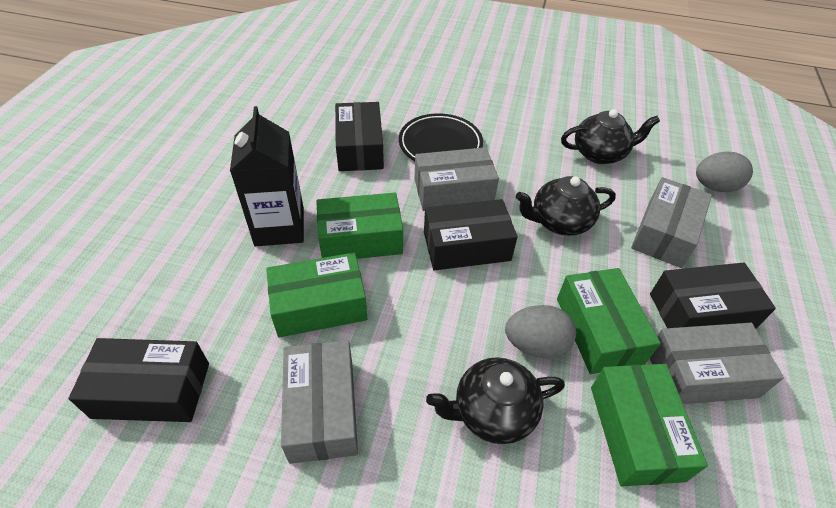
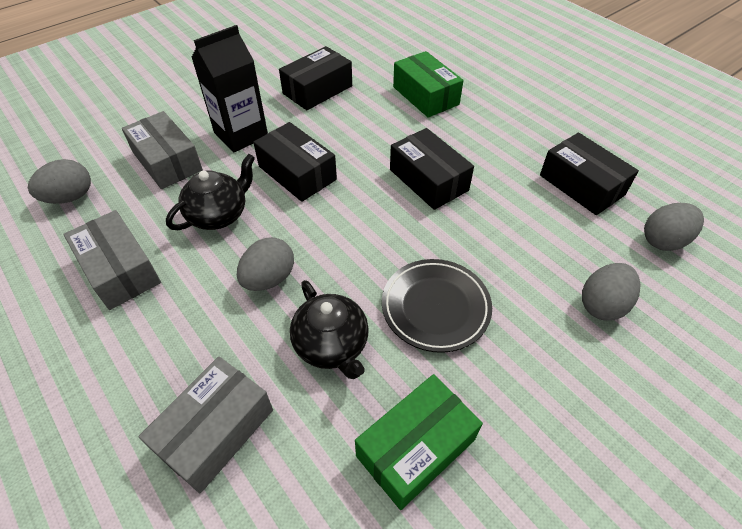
black teapot: 3 -> 2
green box: 4 -> 2
grey box: 4 -> 3
grey egg: 2 -> 4

